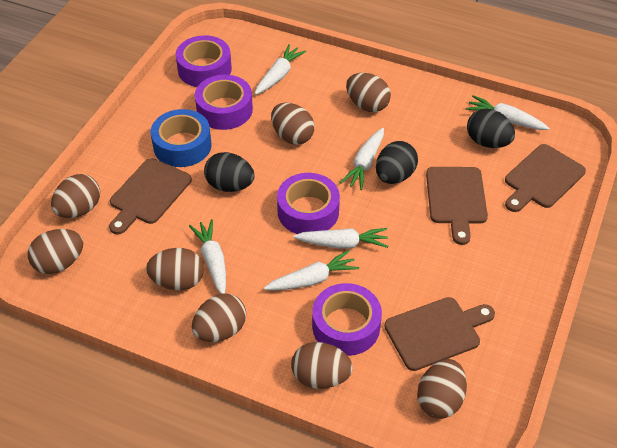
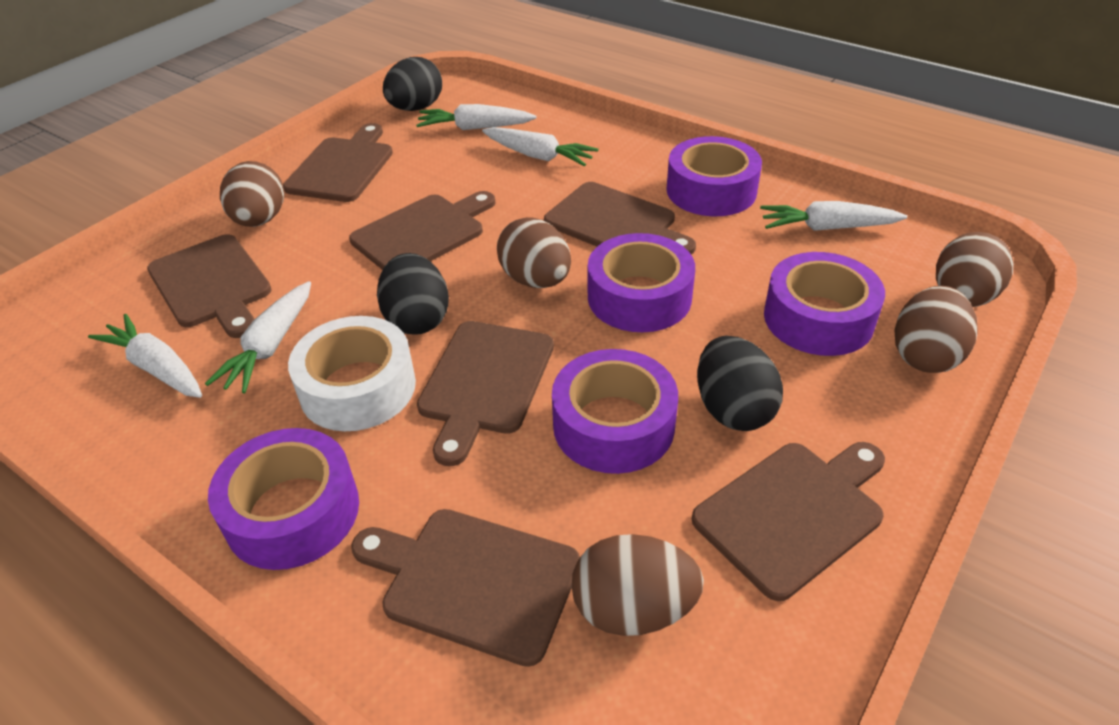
blue tape: 1 -> 0
brown cutting board: 4 -> 7
brown egg: 8 -> 5
purple tape: 4 -> 5
white carrot: 6 -> 5
white tape: 0 -> 1

